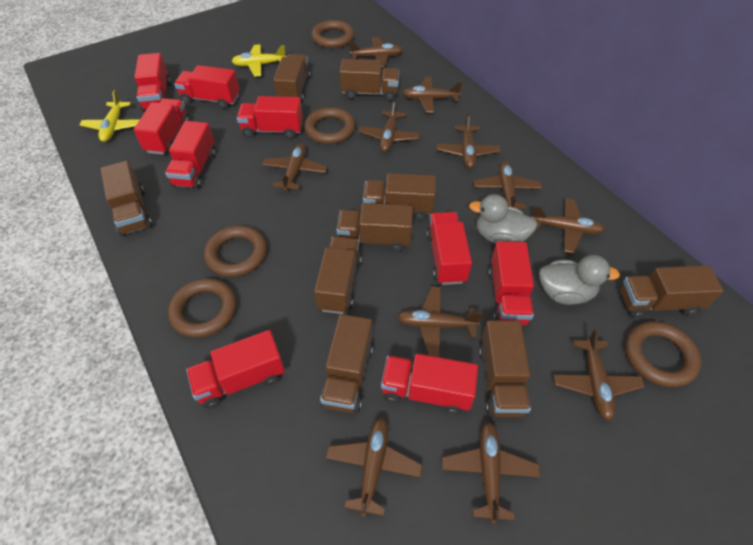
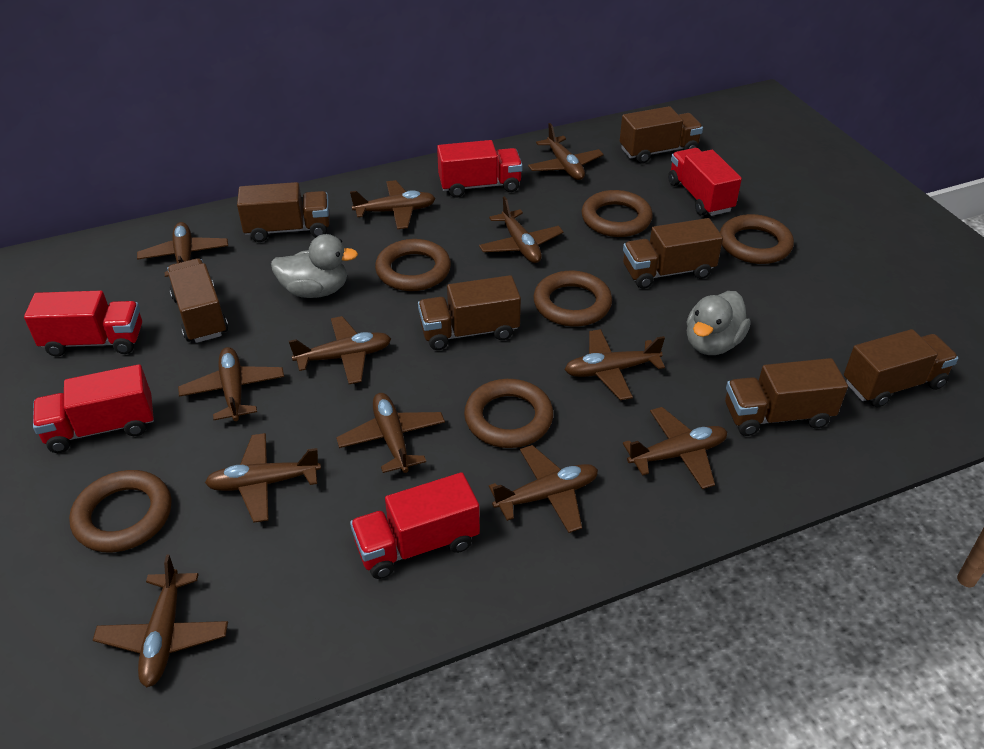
brown plane: 11 -> 12
brown ring: 5 -> 6
brown truck: 9 -> 7
red truck: 9 -> 5
yellow plane: 2 -> 0

